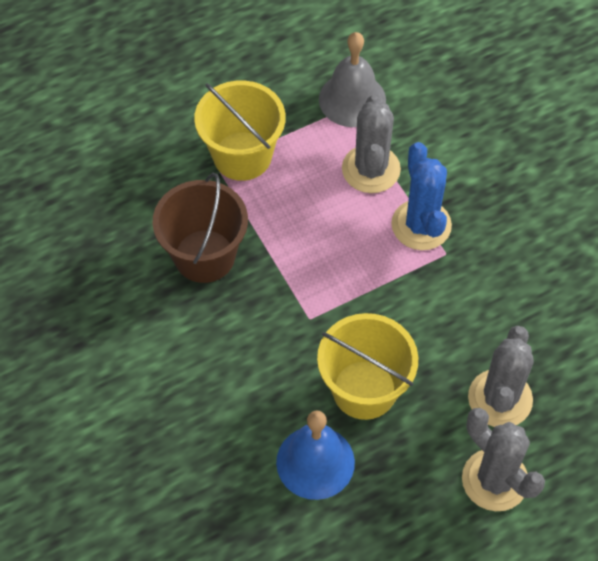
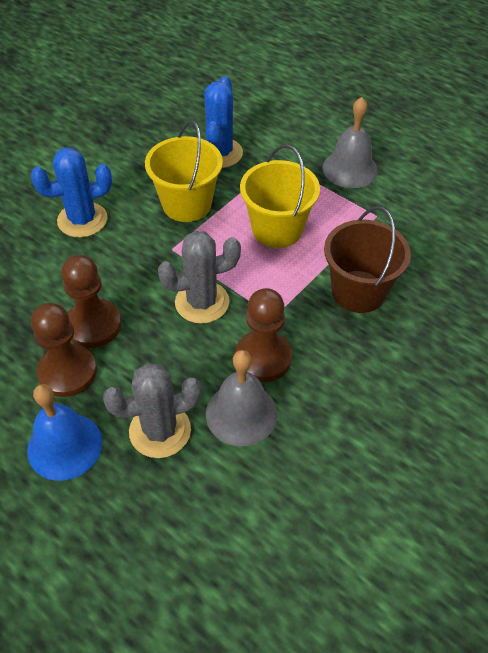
blue cactus: 1 -> 2
brown pawn: 0 -> 3
grey bell: 1 -> 2
grey cactus: 3 -> 2

